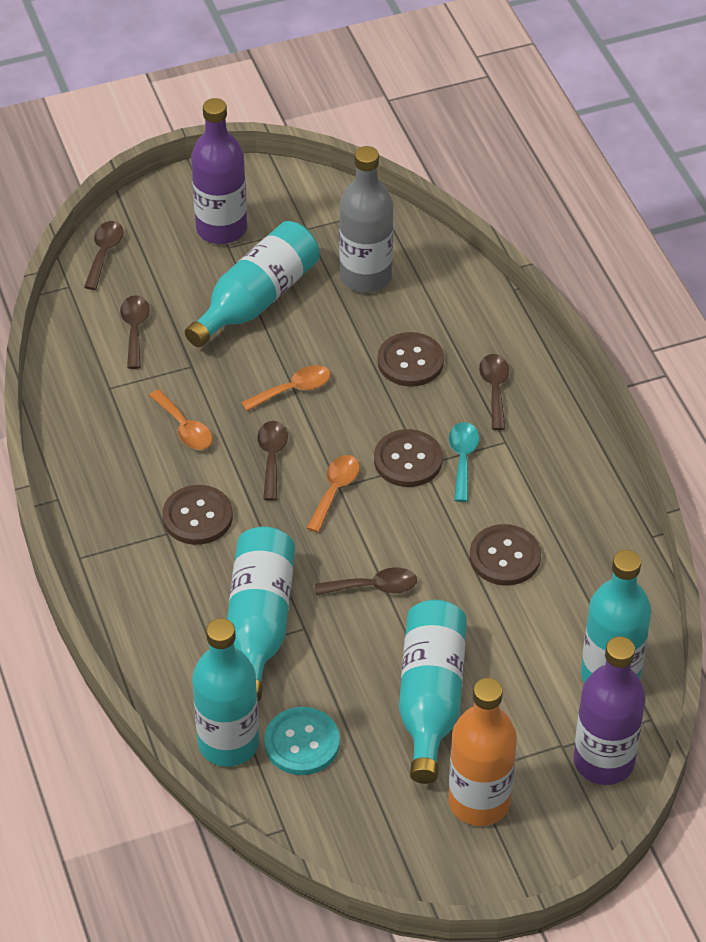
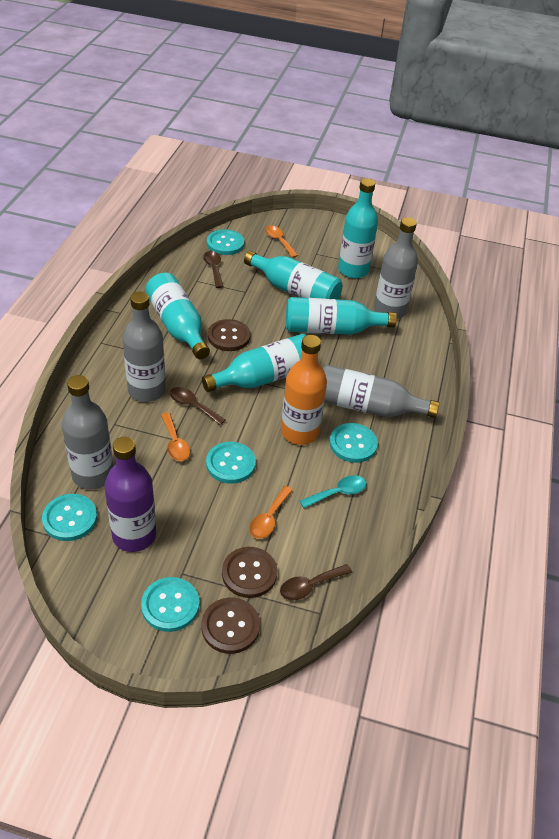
brown button: 4 -> 3
brown spoon: 5 -> 3
grey bottle: 1 -> 4
purple bottle: 2 -> 1
turquoise button: 1 -> 5

